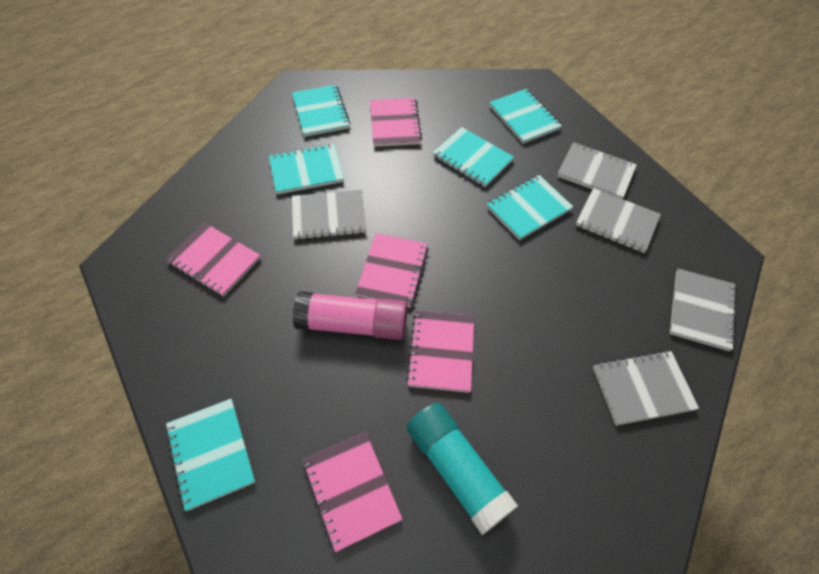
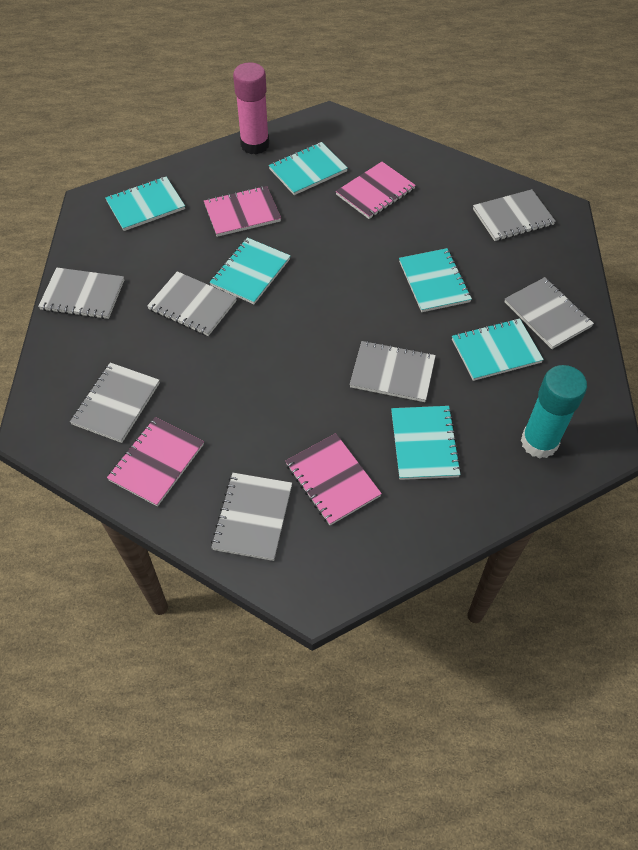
grey notebook: 5 -> 7
pink notebook: 5 -> 4

